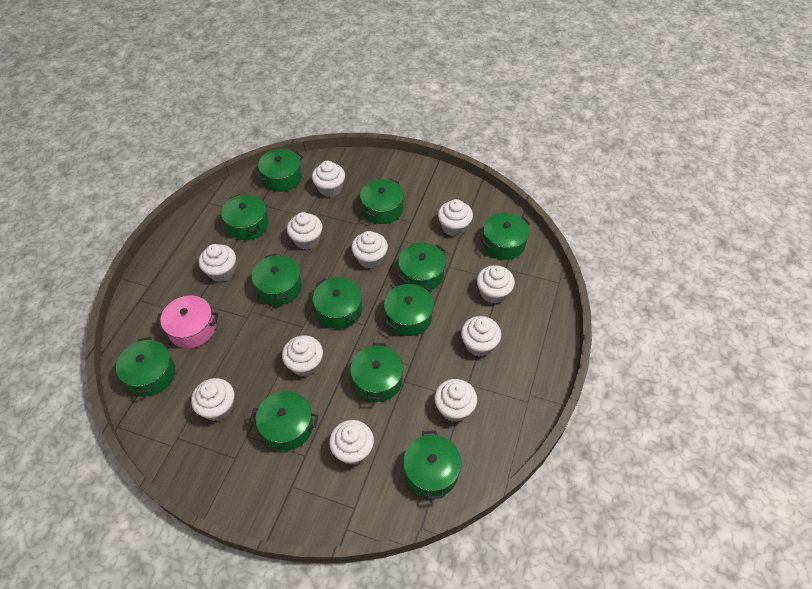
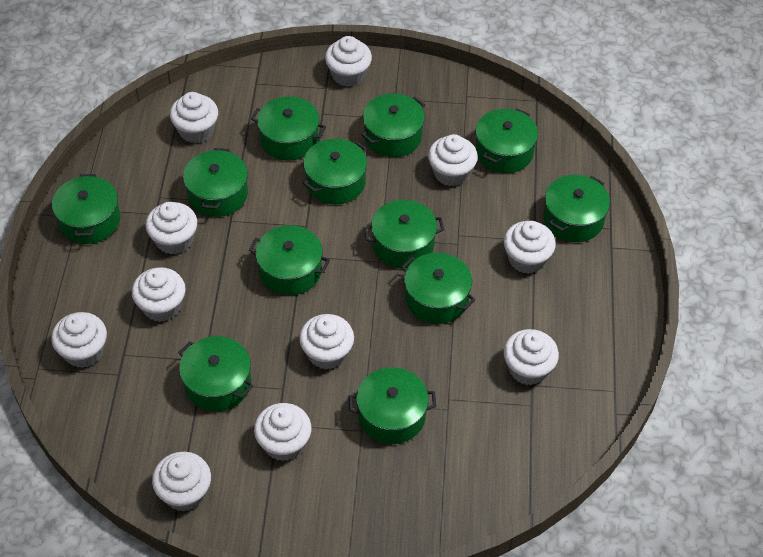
pink pot: 1 -> 0

